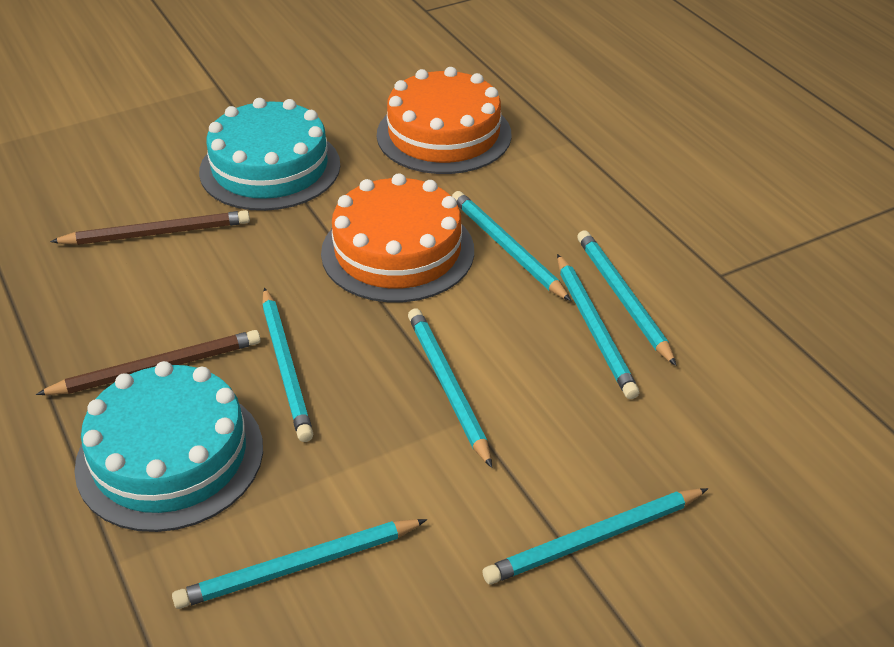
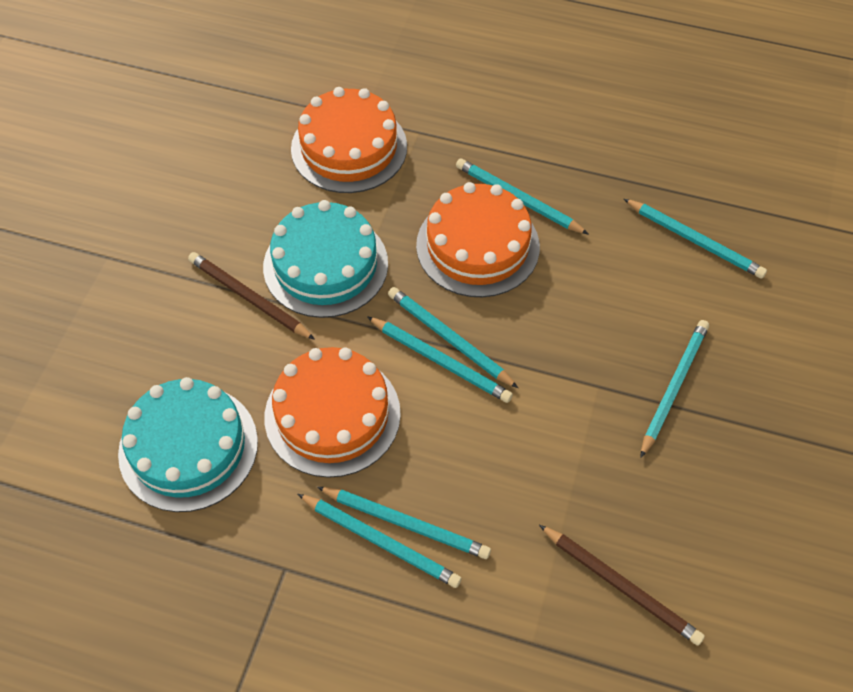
orange cake: 2 -> 3

